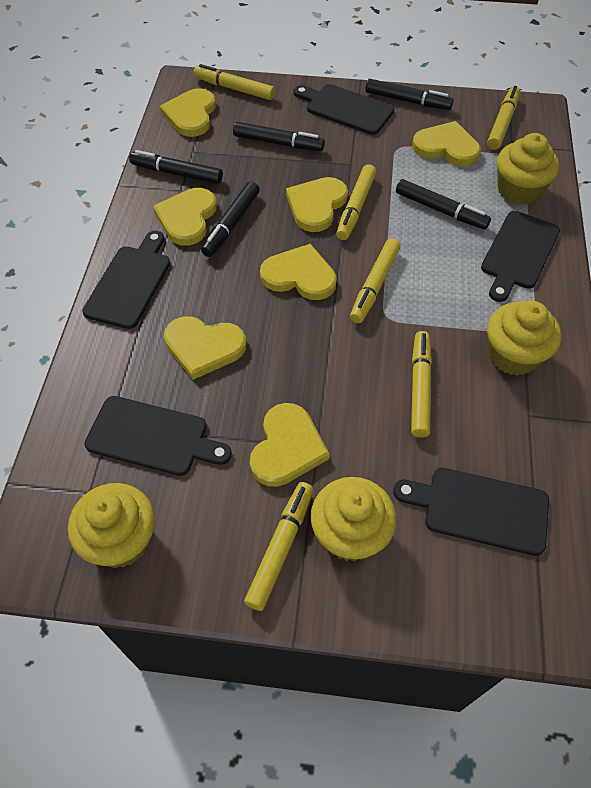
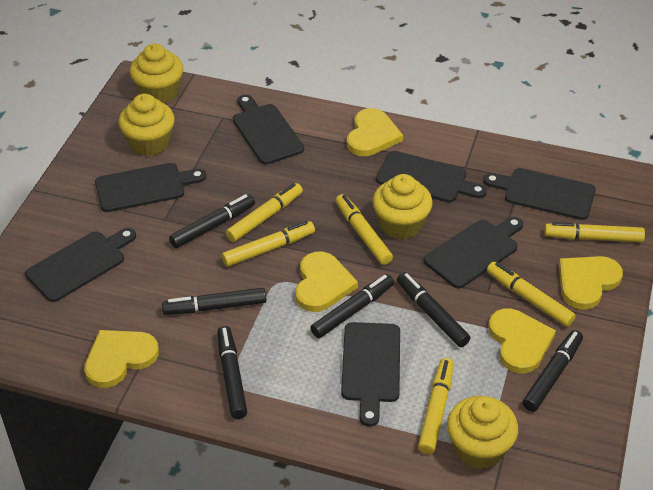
black cutting board: 5 -> 7
black marker: 5 -> 6
yellow heart: 7 -> 5

